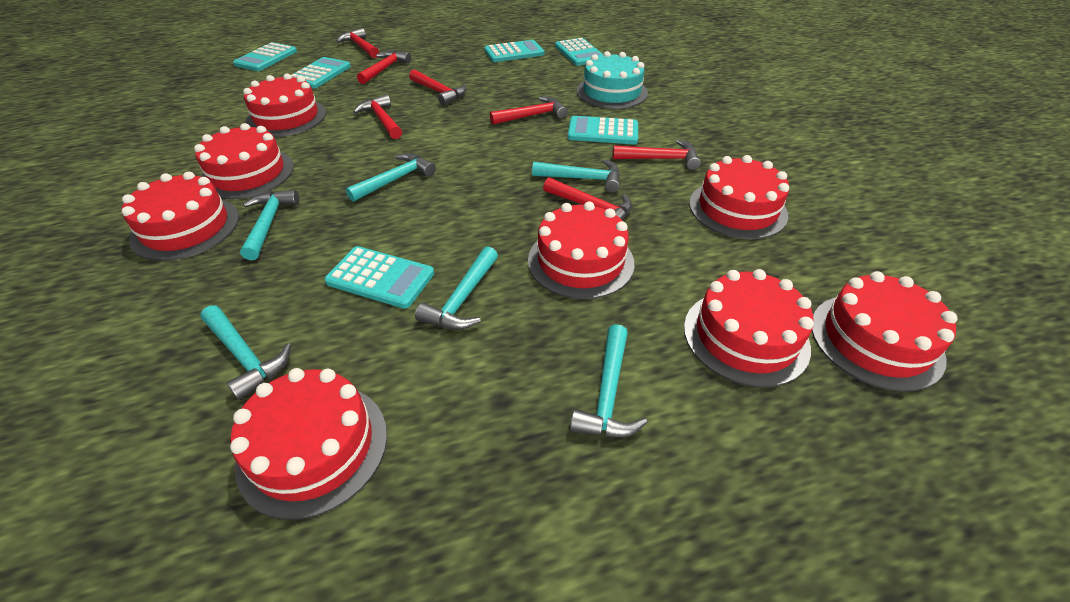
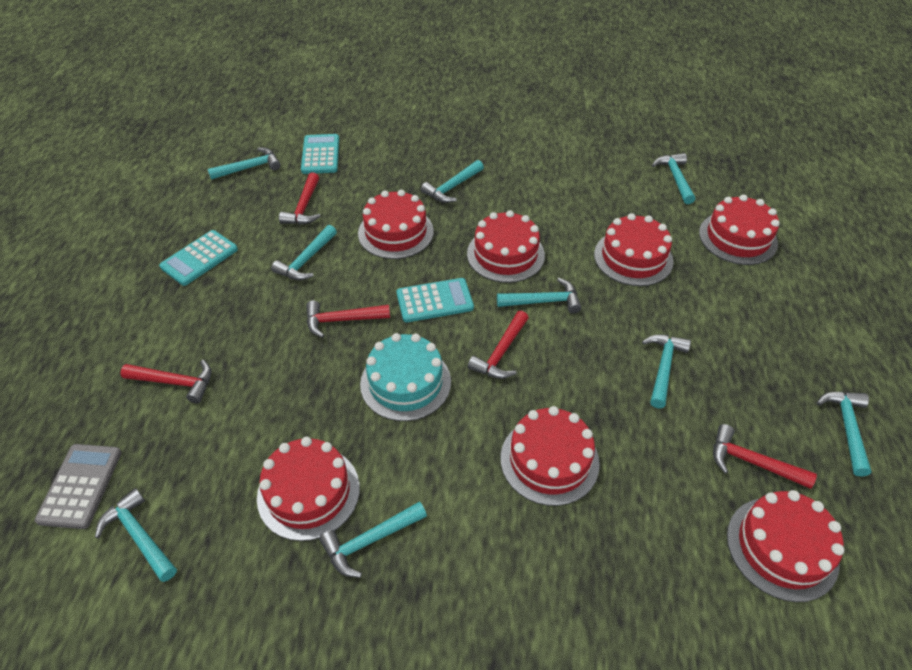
grey calculator: 0 -> 1
red cake: 8 -> 7
red hammer: 7 -> 5
turquoise calculator: 6 -> 3
turquoise hammer: 6 -> 9

